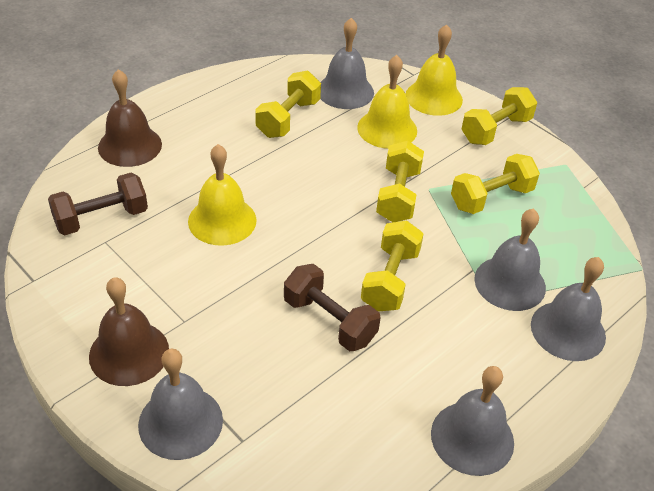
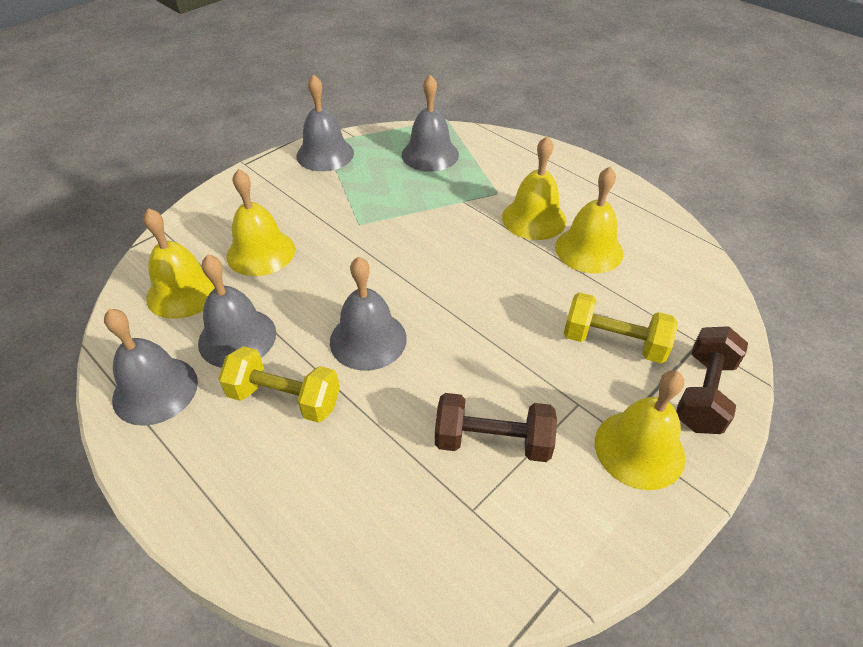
brown bell: 2 -> 0
yellow bell: 3 -> 5
yellow dumbbell: 5 -> 2

